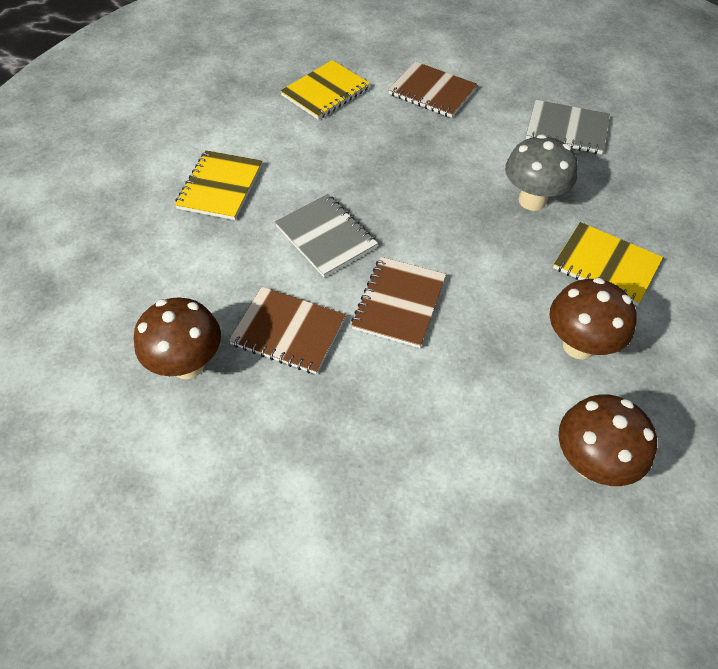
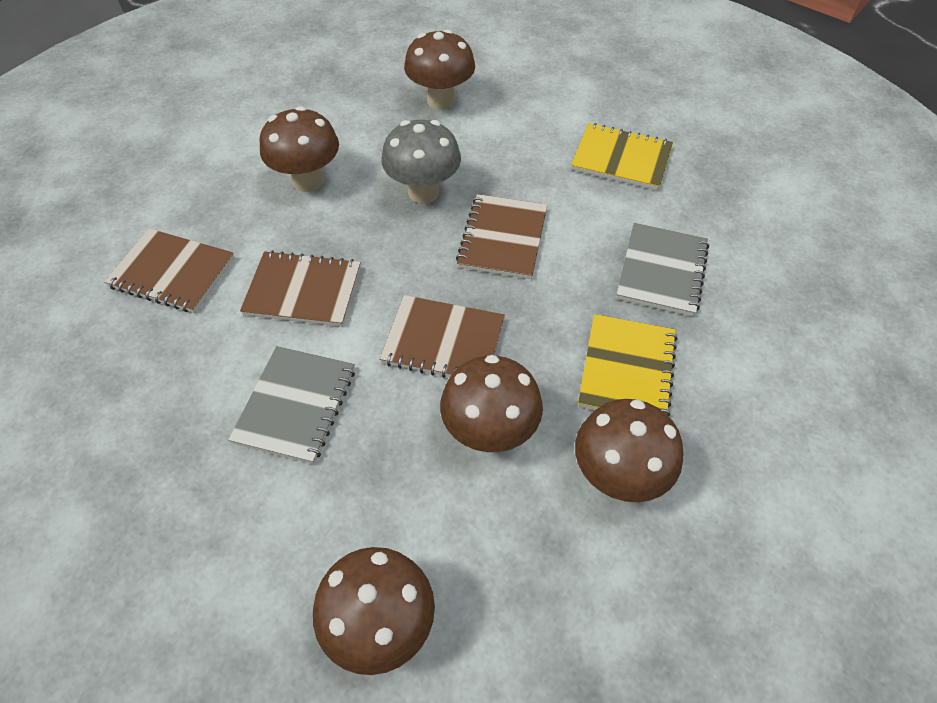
brown mushroom: 3 -> 5
brown notebook: 3 -> 4
yellow notebook: 3 -> 2

